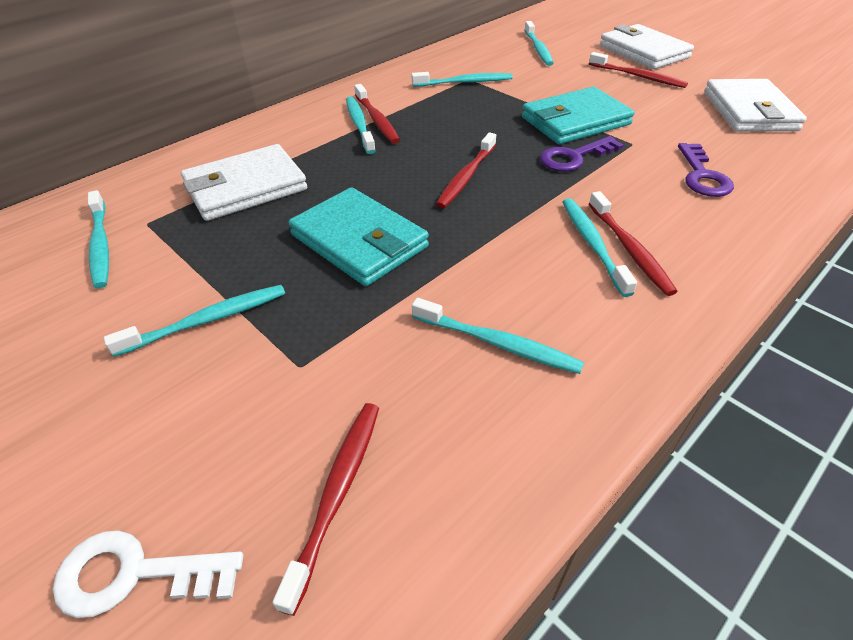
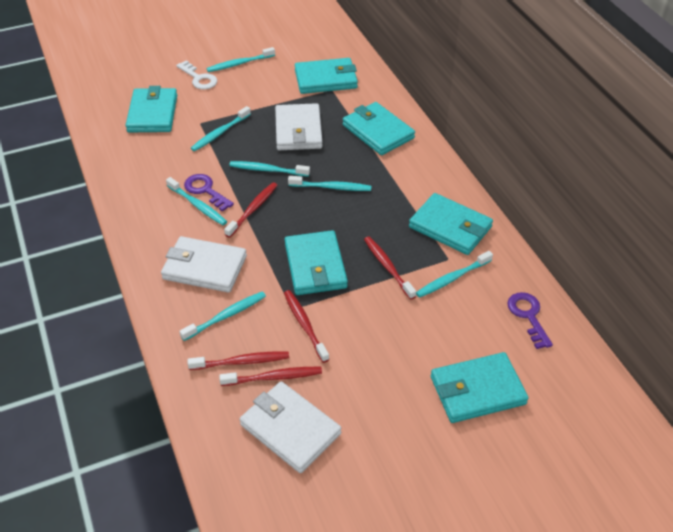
turquoise wallet: 2 -> 6

